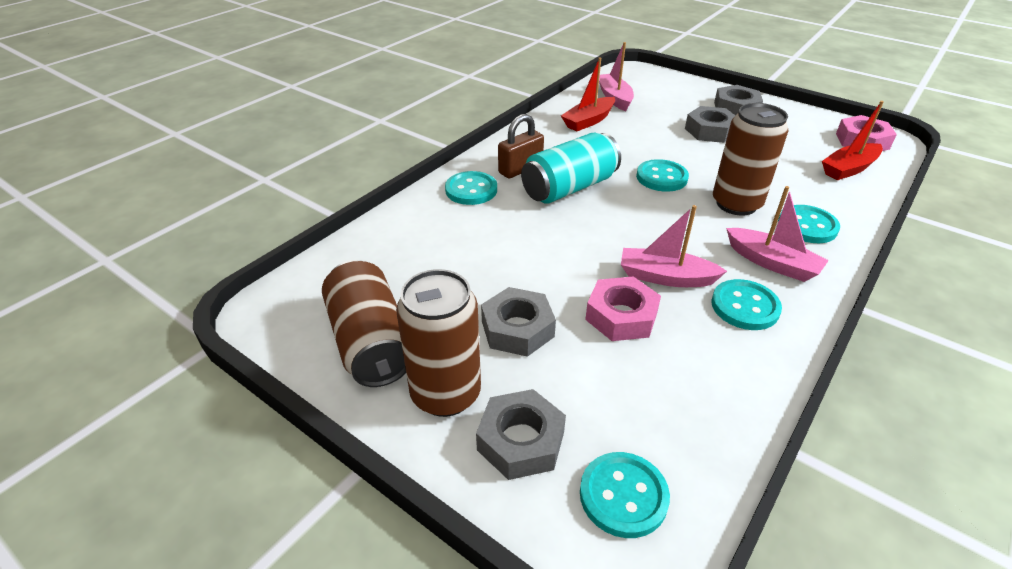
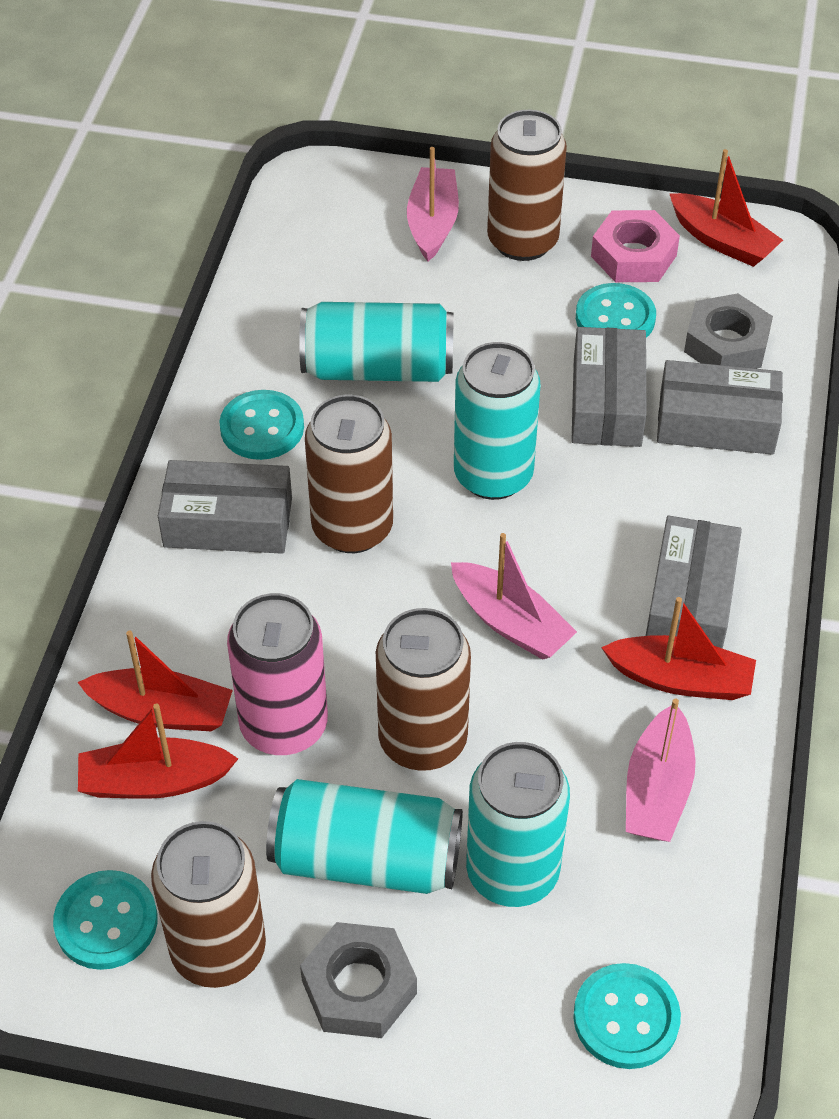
brown can: 3 -> 4
brown padlock: 1 -> 0
grey box: 0 -> 4
grey nut: 4 -> 2
pink can: 0 -> 1
pink nut: 2 -> 1
red boat: 2 -> 4
turquoise button: 5 -> 4
turquoise can: 1 -> 4

